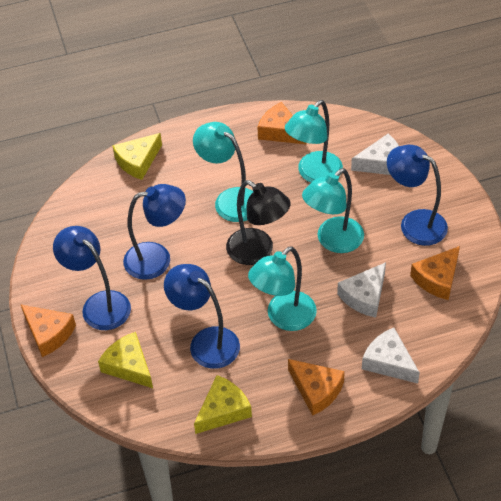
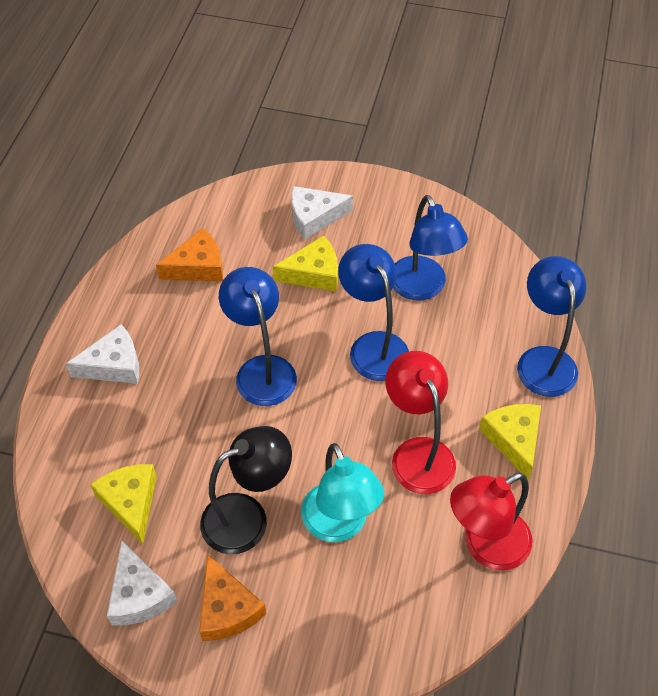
orange cheese: 4 -> 2
red lamp: 0 -> 2
turquoise lamp: 4 -> 1

